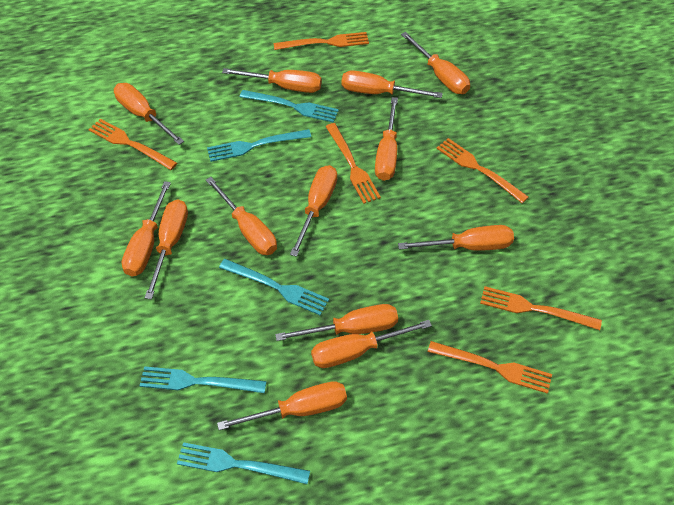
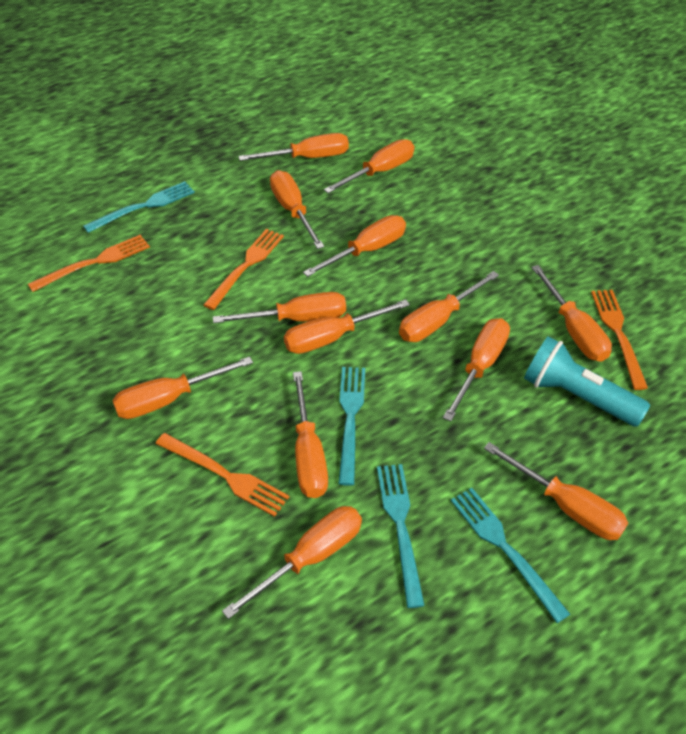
orange fork: 6 -> 4
turquoise flashlight: 0 -> 1
turquoise fork: 5 -> 4

